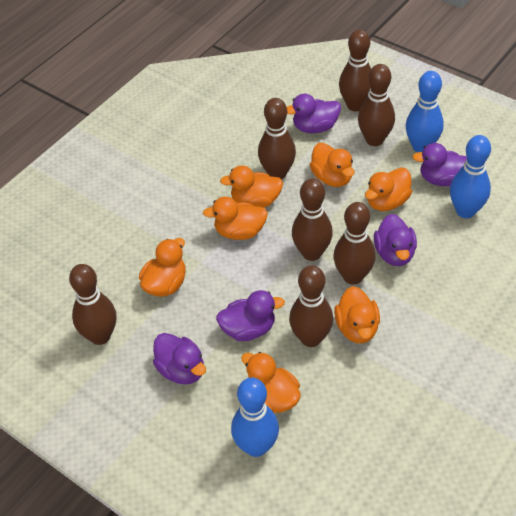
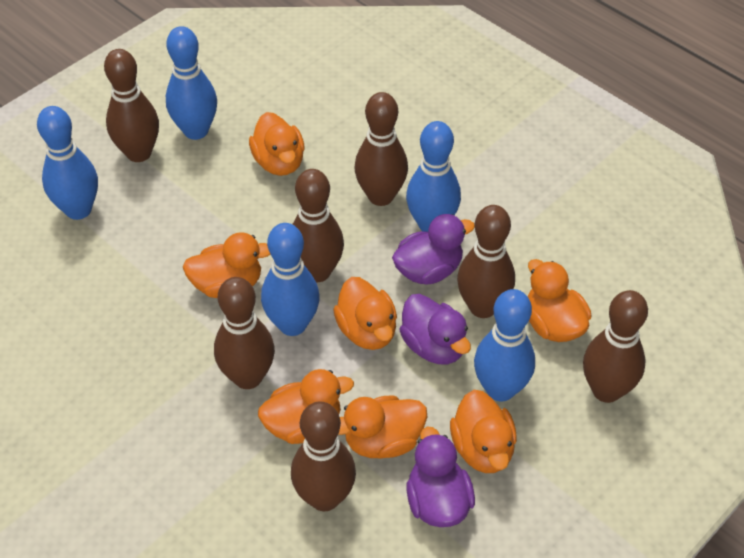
blue bowling pin: 3 -> 5
purple duck: 5 -> 3

